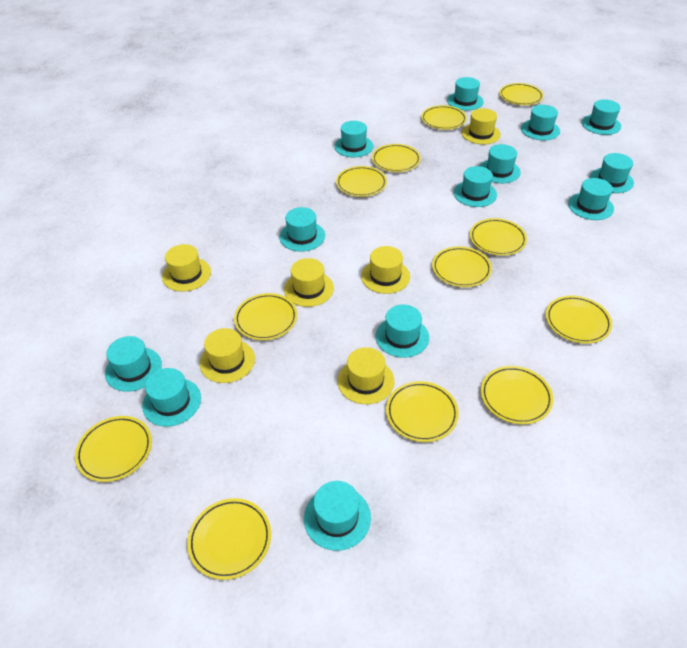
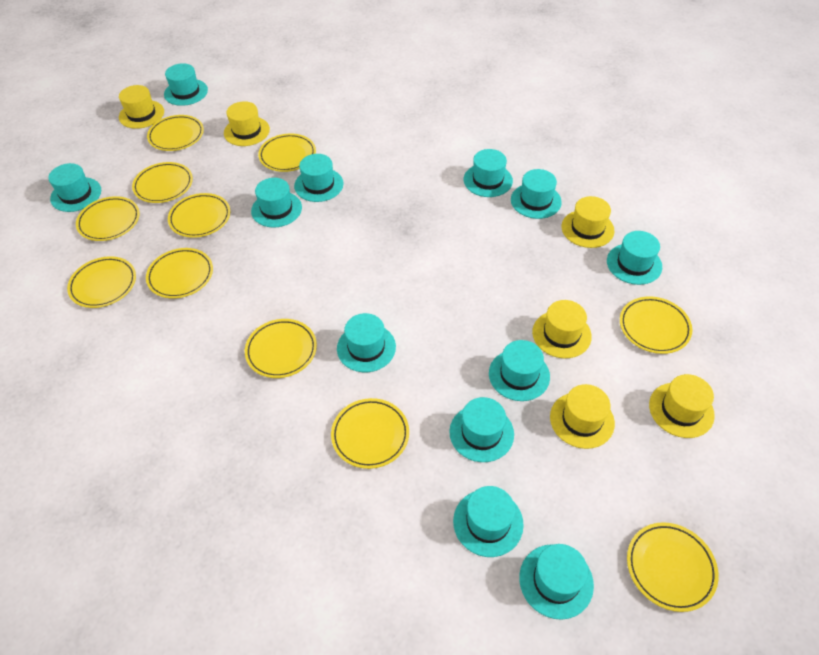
turquoise hat: 13 -> 12
yellow plate: 12 -> 11

